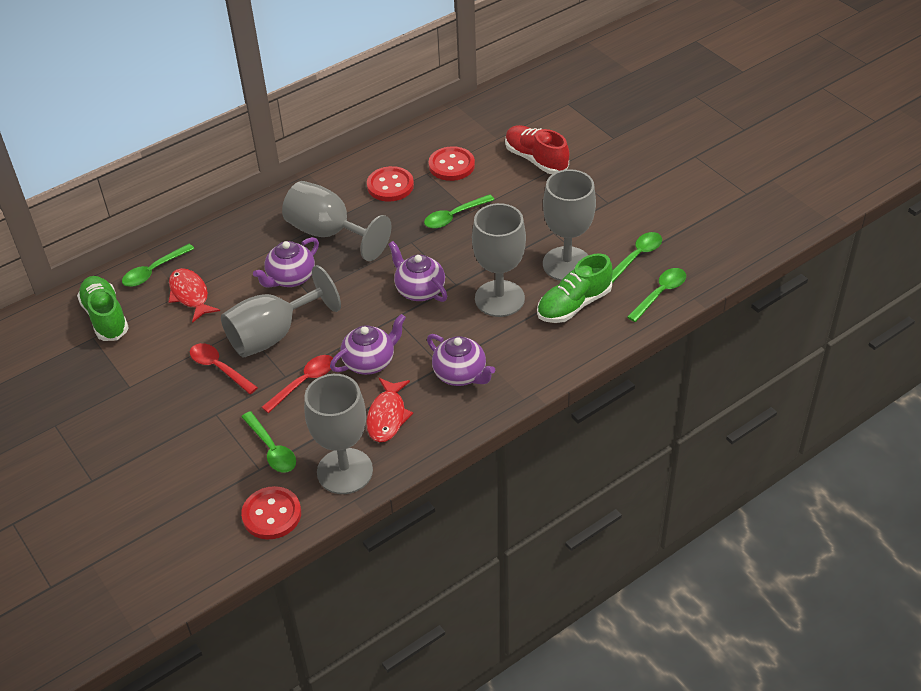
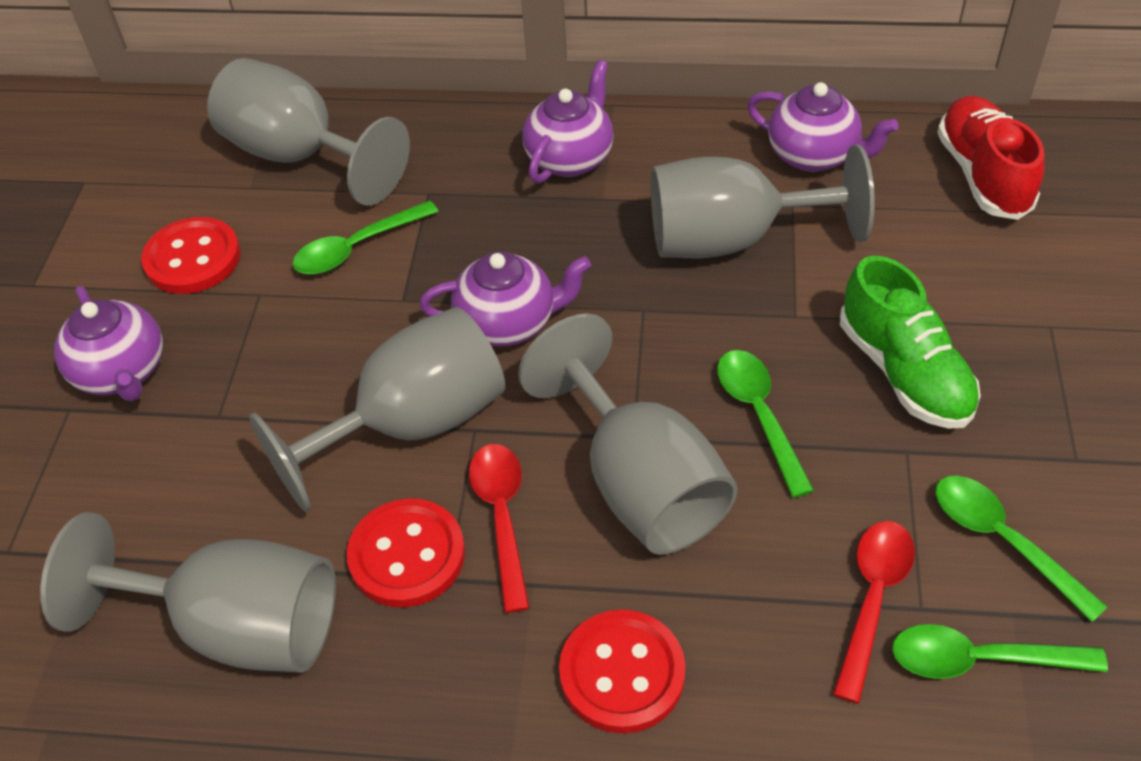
green shoe: 2 -> 1
green spoon: 5 -> 4
red fish: 2 -> 0

